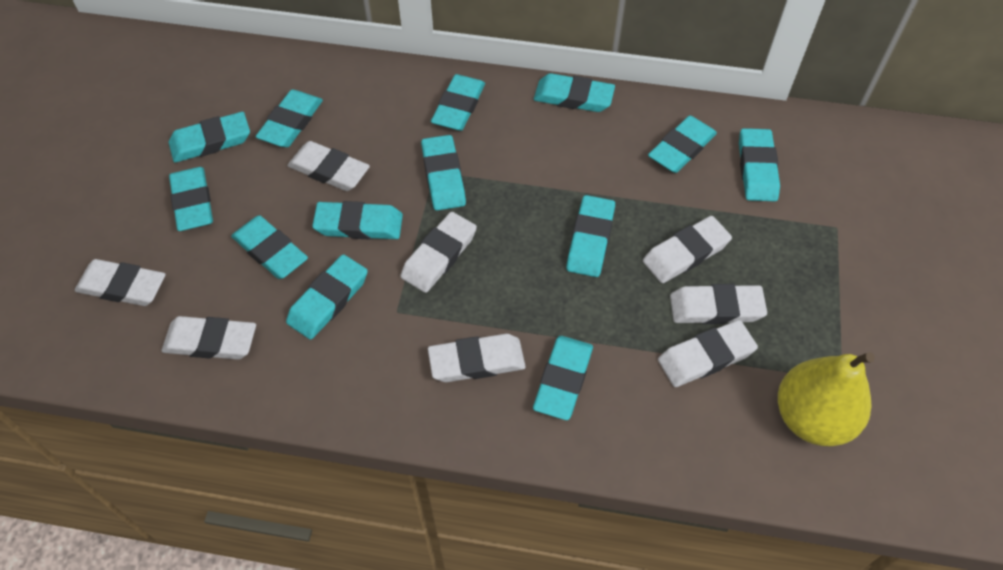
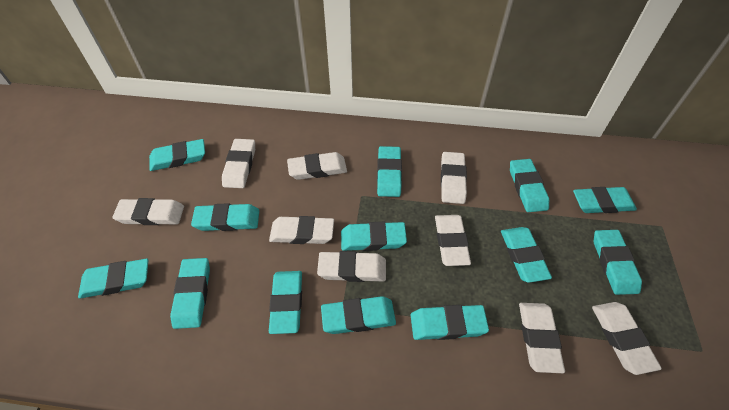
white eraser: 8 -> 9
yellow pear: 1 -> 0

